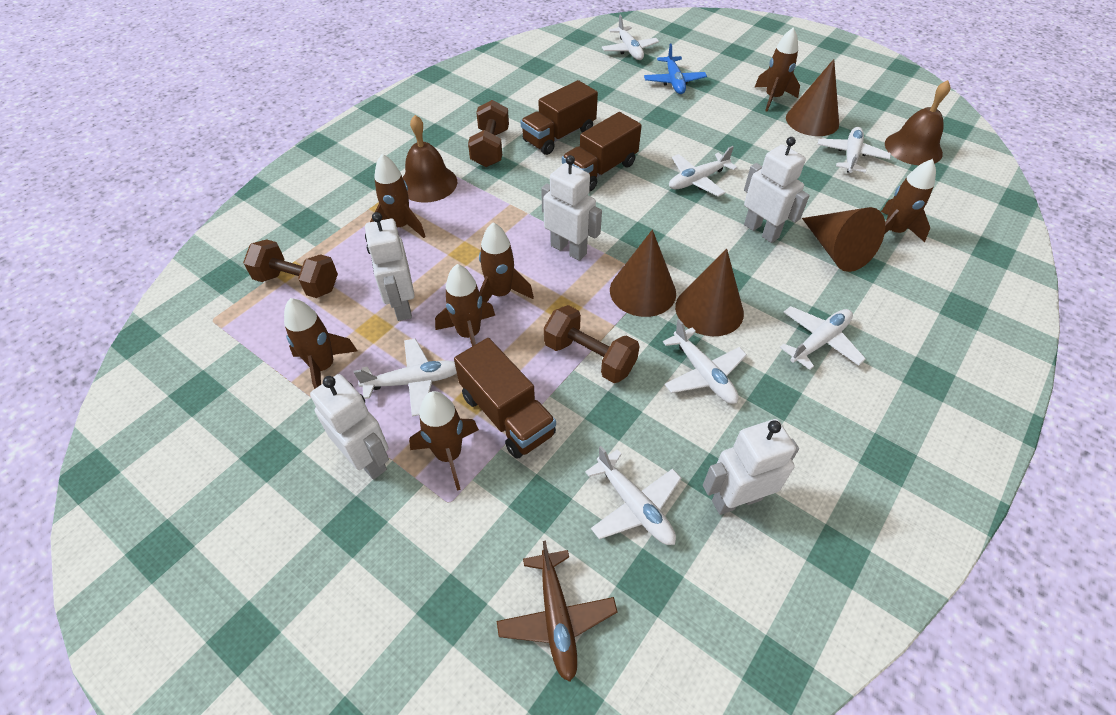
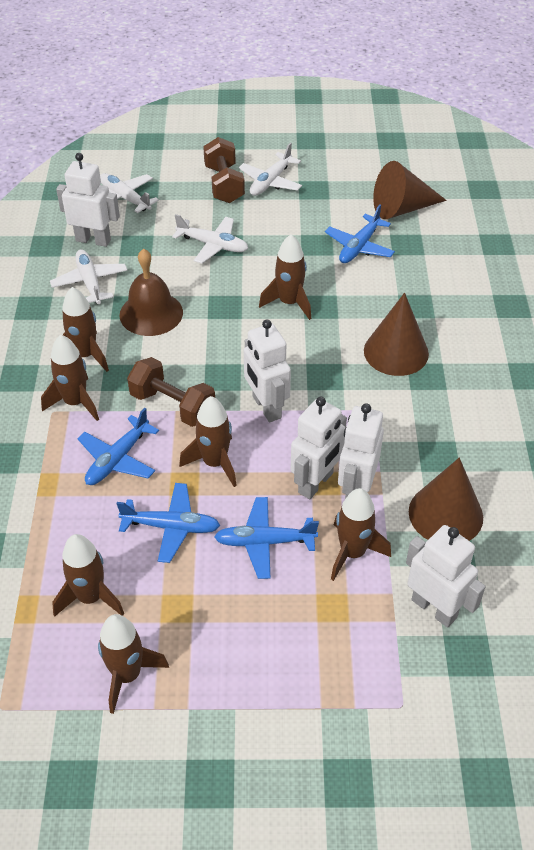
blue plane: 1 -> 4
brown bell: 2 -> 1
brown cone: 4 -> 3
brown dumbbell: 3 -> 2
brown plane: 1 -> 0
brown truck: 3 -> 0
white plane: 7 -> 4

